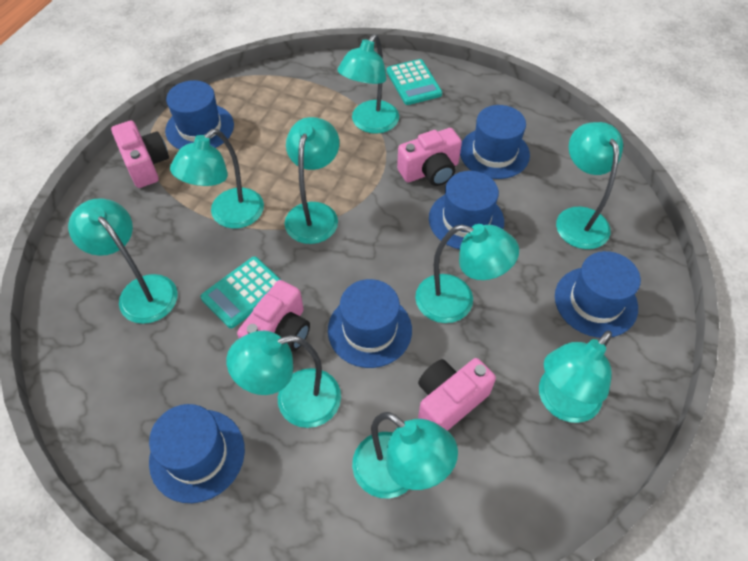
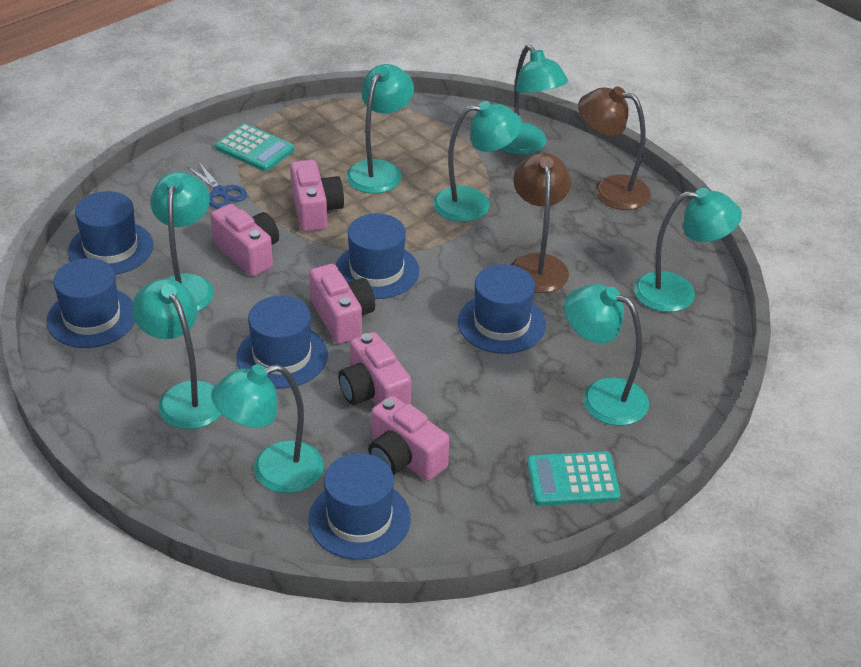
blue scissors: 0 -> 1
brown lamp: 0 -> 2
pink camera: 4 -> 5
turquoise lamp: 9 -> 8

